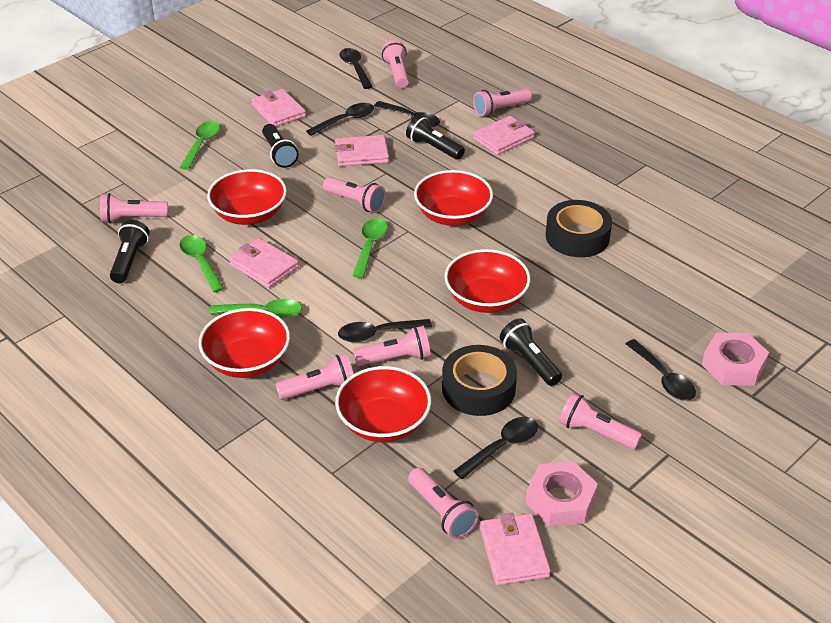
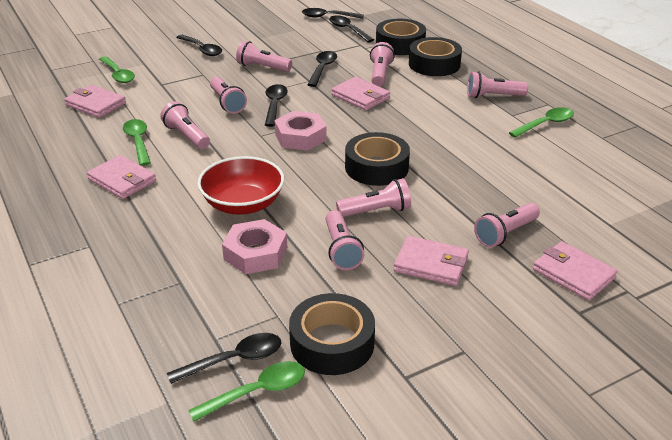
black flashlight: 4 -> 0
black tape: 2 -> 4
red bowl: 5 -> 1

